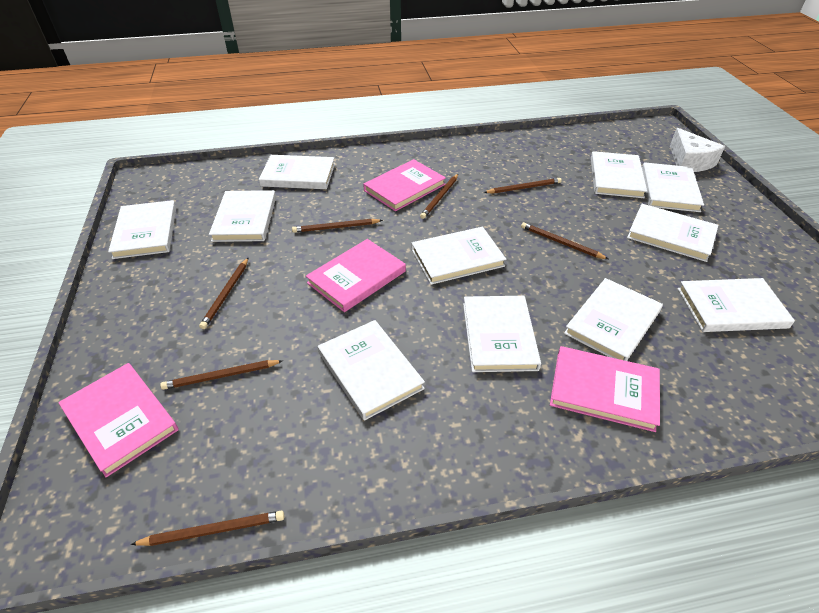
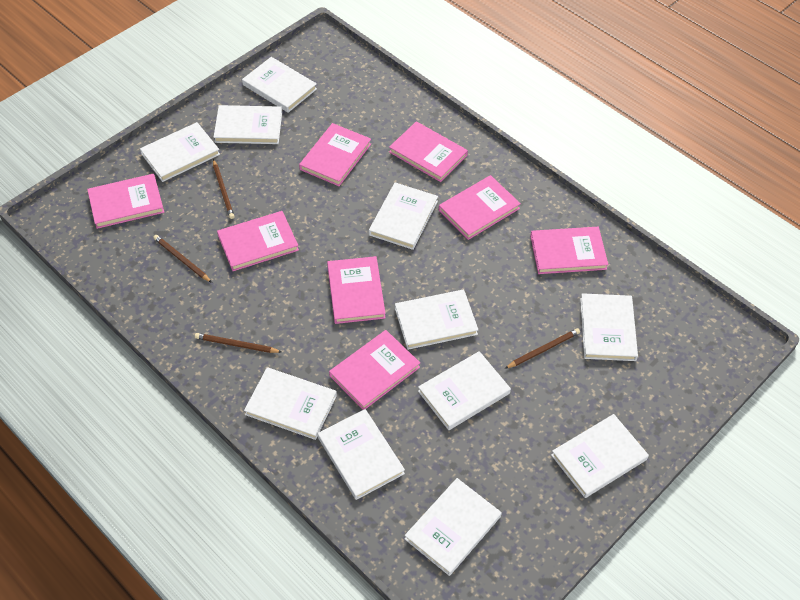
brown pencil: 7 -> 4
pink book: 4 -> 8
white cheese: 1 -> 0

